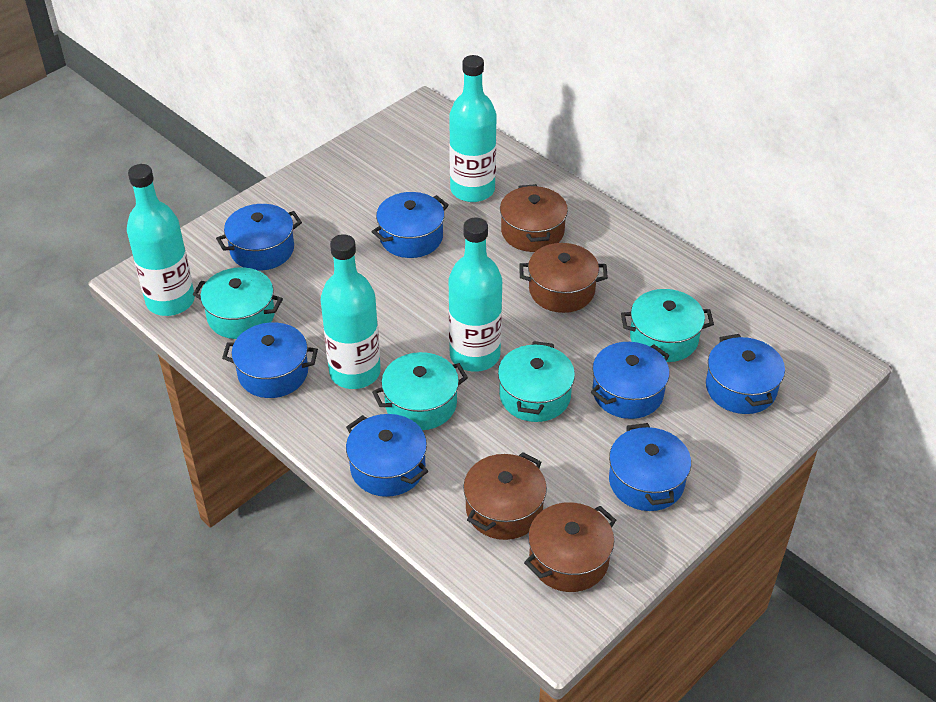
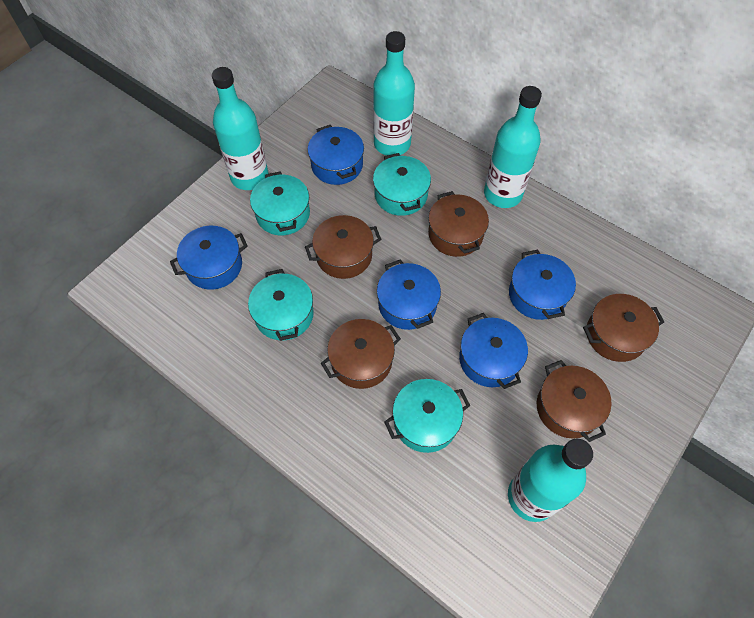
blue pot: 7 -> 5
brown pot: 4 -> 5

